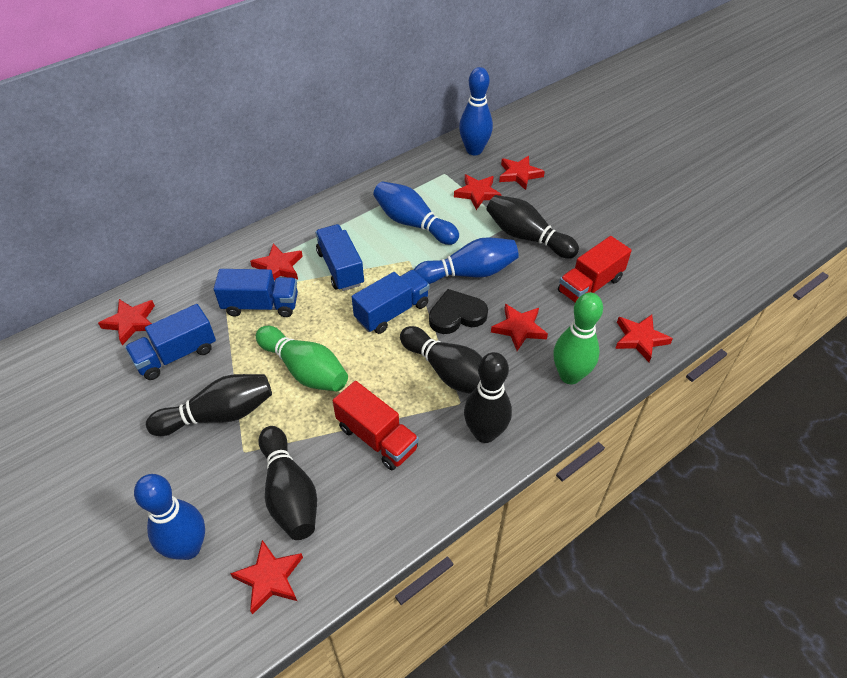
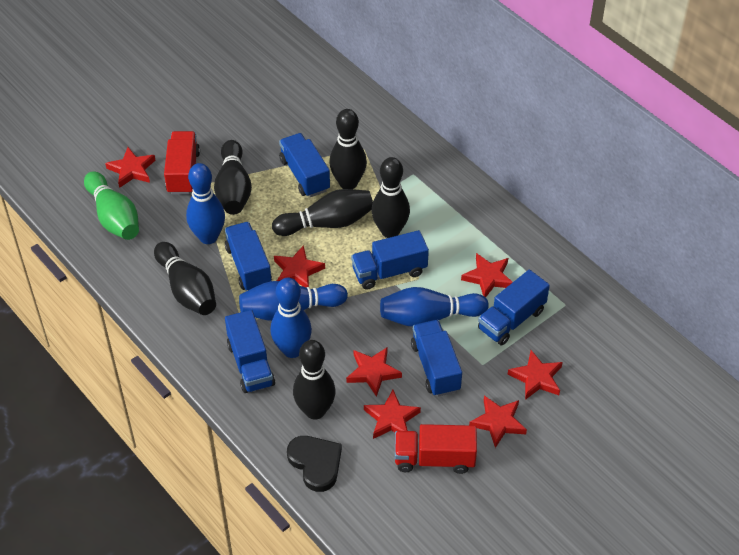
black bowling pin: 5 -> 6
blue truck: 4 -> 6
green bowling pin: 2 -> 1

